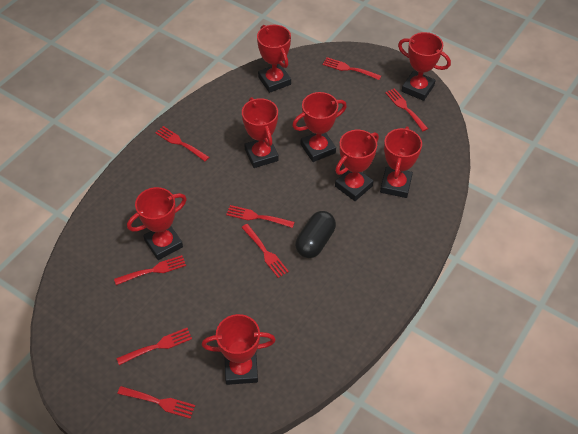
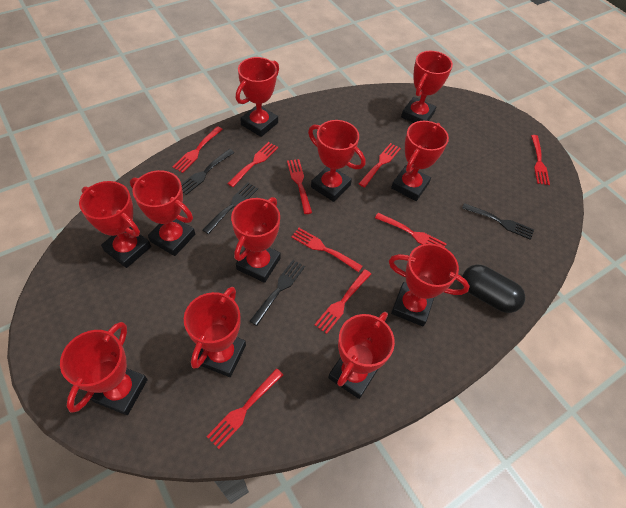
black fork: 0 -> 4
red fork: 8 -> 9
red trophy: 8 -> 11

